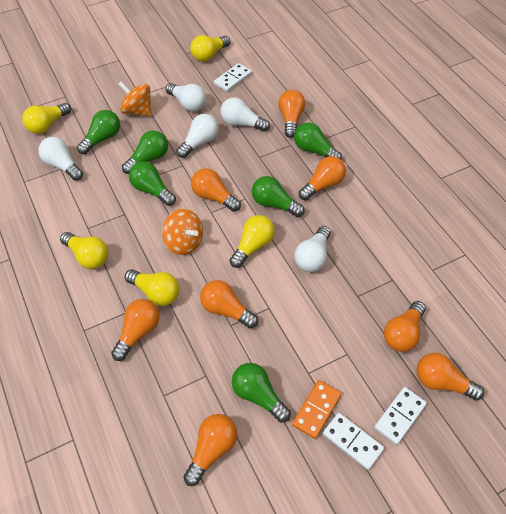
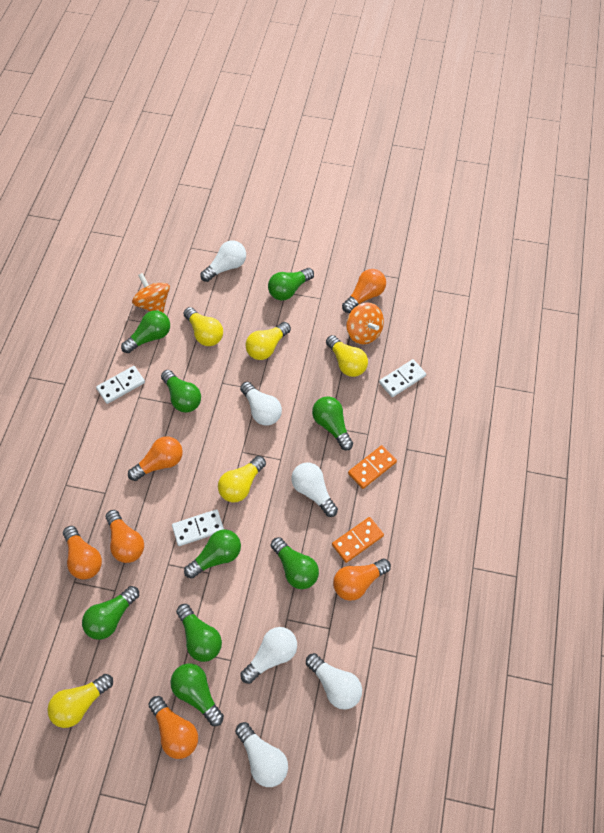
green light bulb: 6 -> 9
orange domino: 1 -> 2
orange light bulb: 8 -> 6
white light bulb: 5 -> 6

